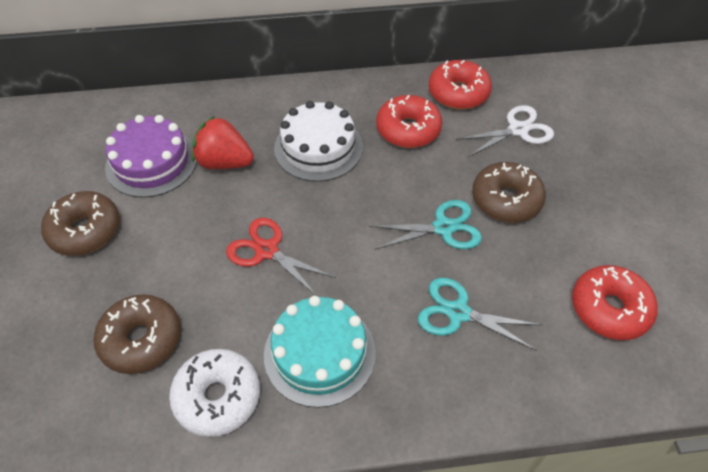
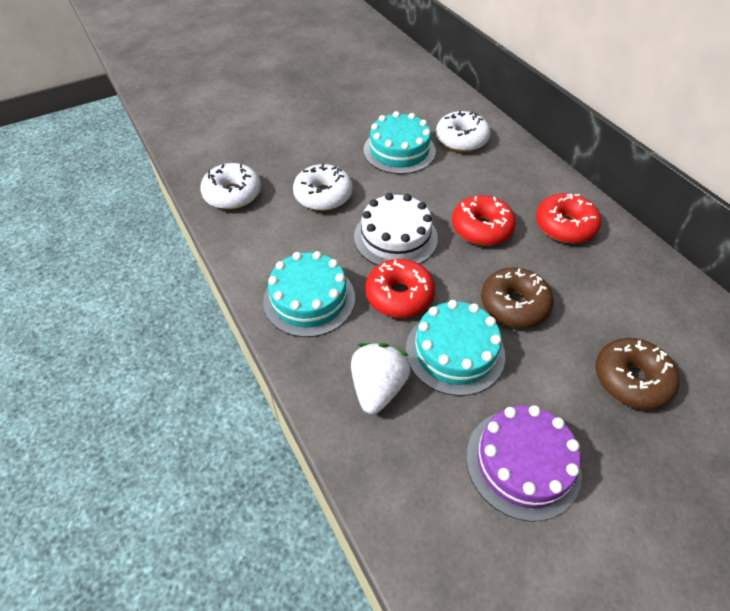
brown donut: 3 -> 2
red scissors: 1 -> 0
red strawberry: 1 -> 0
turquoise cake: 1 -> 3
turquoise scissors: 2 -> 0
white donut: 1 -> 3
white scissors: 1 -> 0
white strawberry: 0 -> 1

